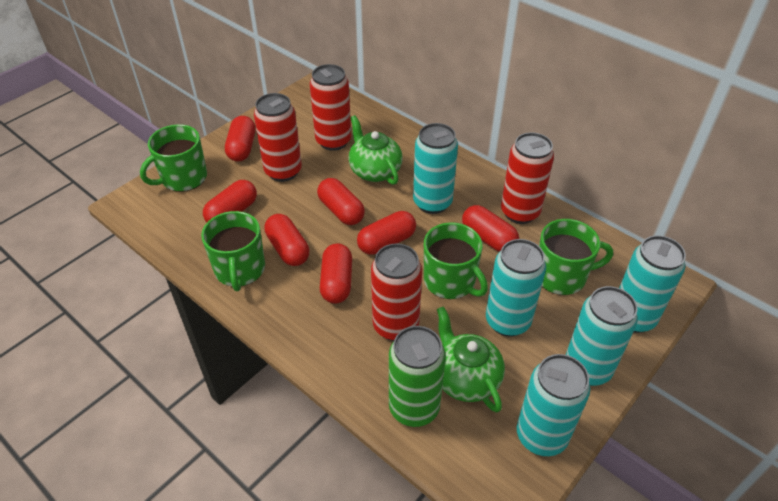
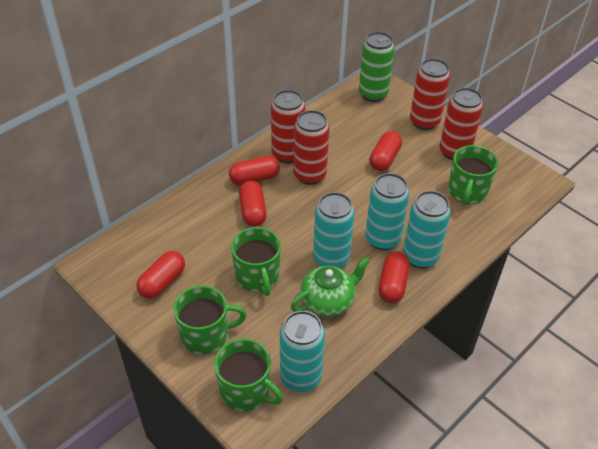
green teapot: 2 -> 1
red capsule: 7 -> 5
turquoise can: 5 -> 4

